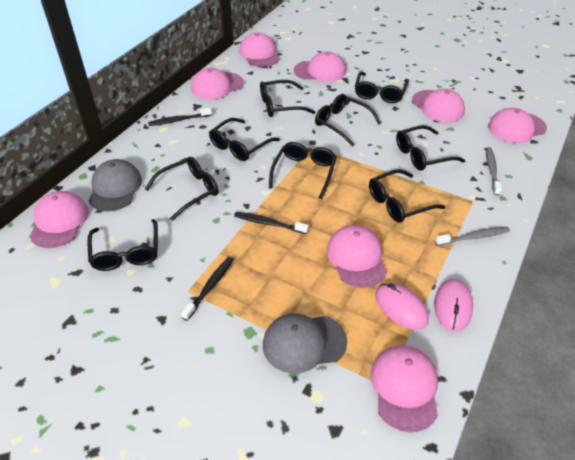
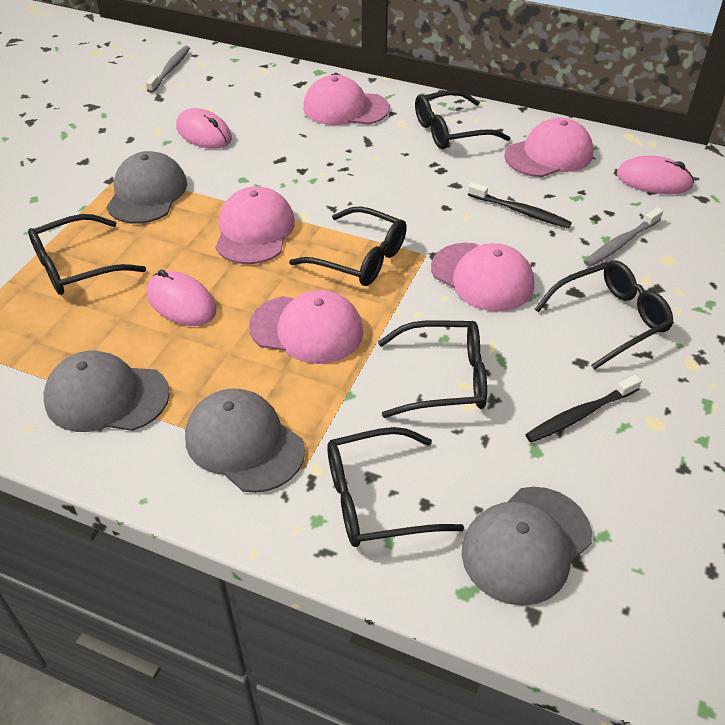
black glasses: 9 -> 6
black toothbrush: 3 -> 2
grey cap: 2 -> 4
pink cap: 8 -> 5
pink mouse: 2 -> 3

